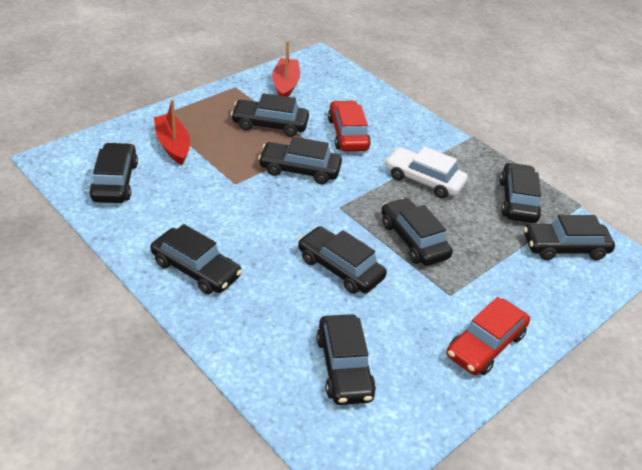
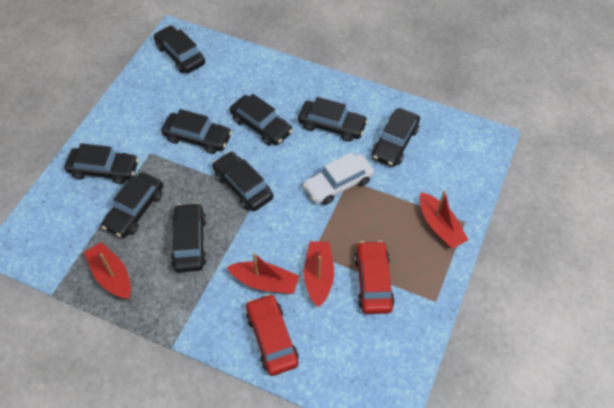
red boat: 2 -> 4

